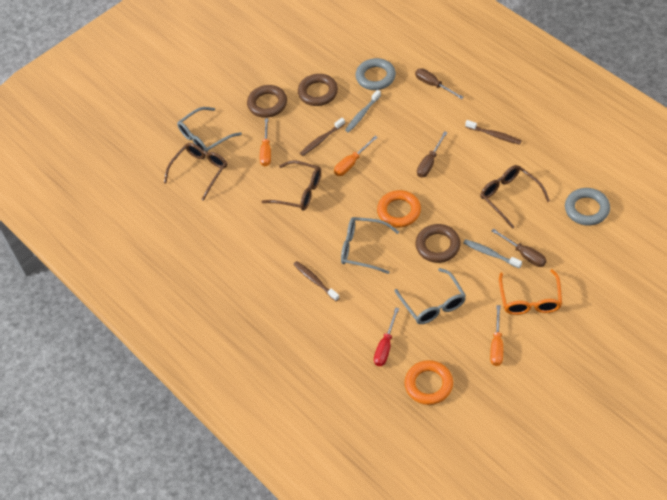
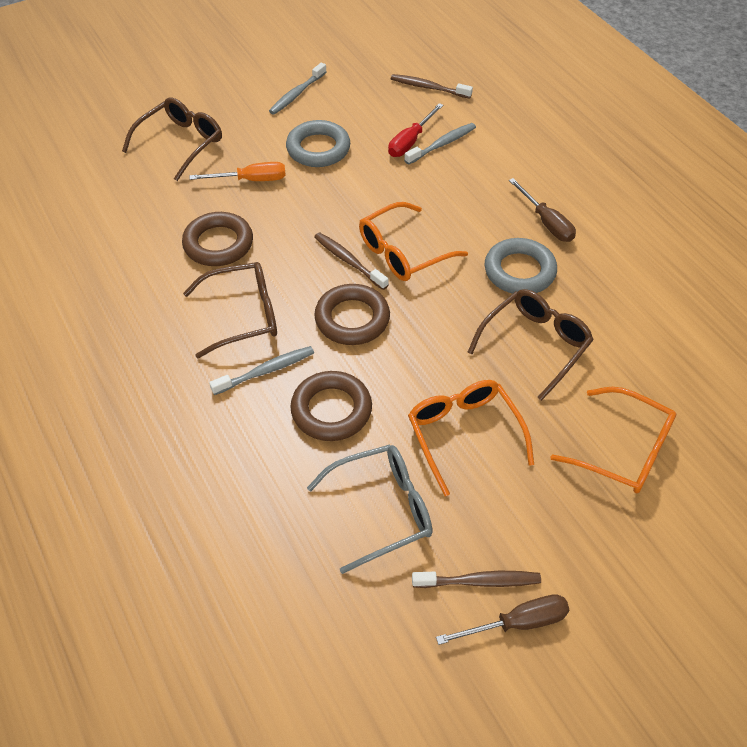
brown screwdriver: 3 -> 2
grey glasses: 3 -> 1
grey toothbrush: 2 -> 3
orange glasses: 1 -> 3
orange ring: 2 -> 0
orange screwdriver: 3 -> 1

